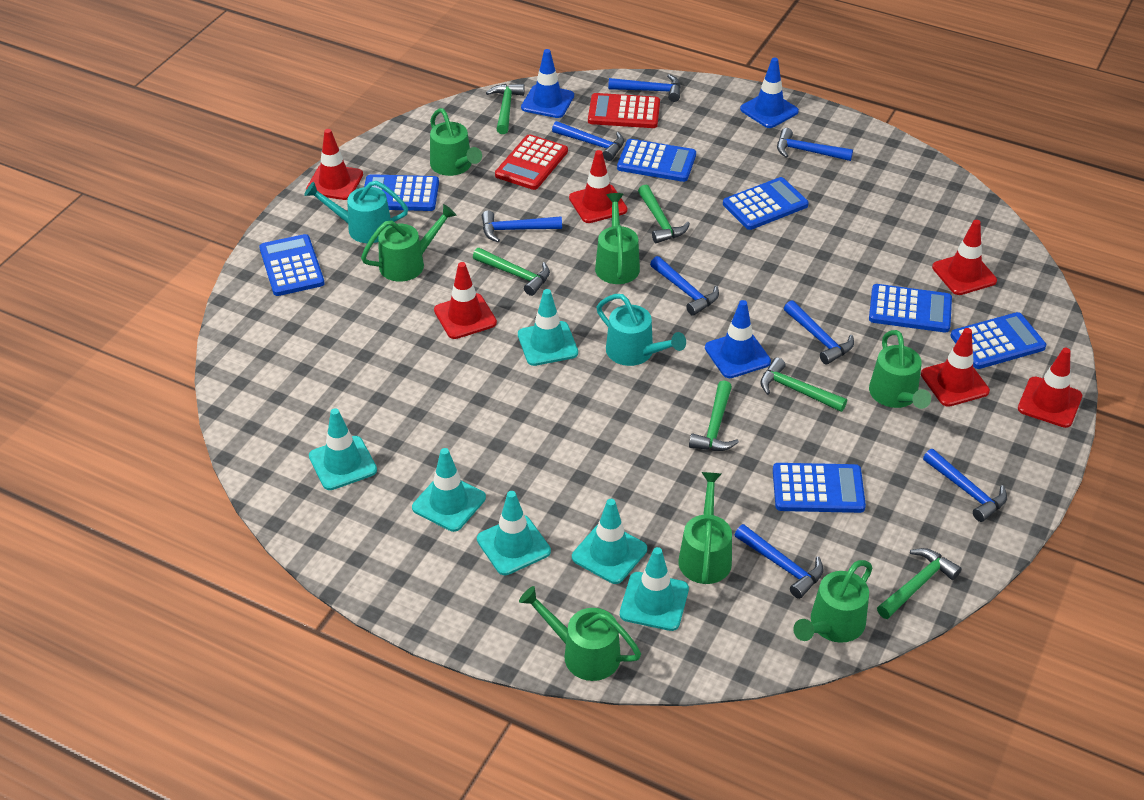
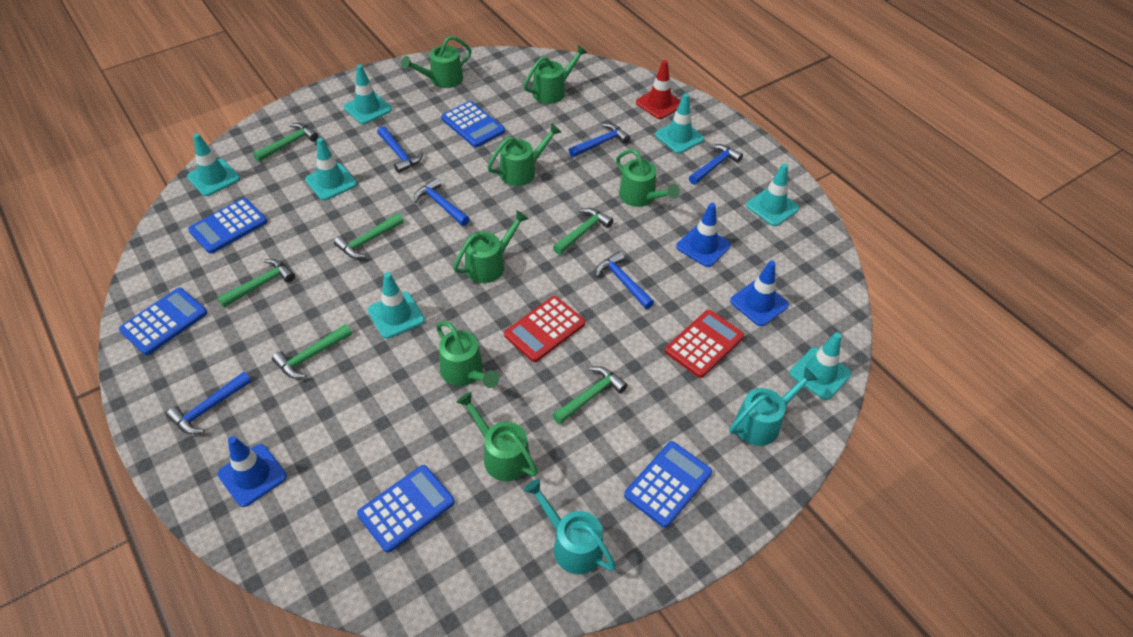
blue calculator: 7 -> 5
blue hammer: 8 -> 6
red traffic cone: 6 -> 1
turquoise traffic cone: 6 -> 7

